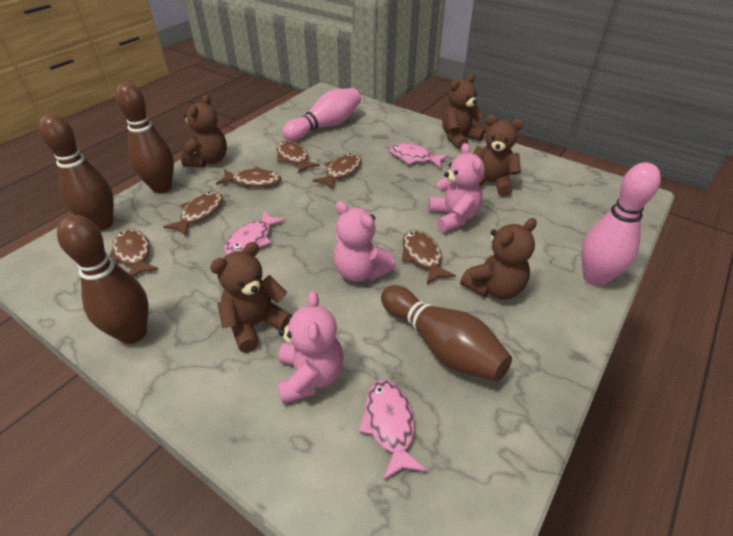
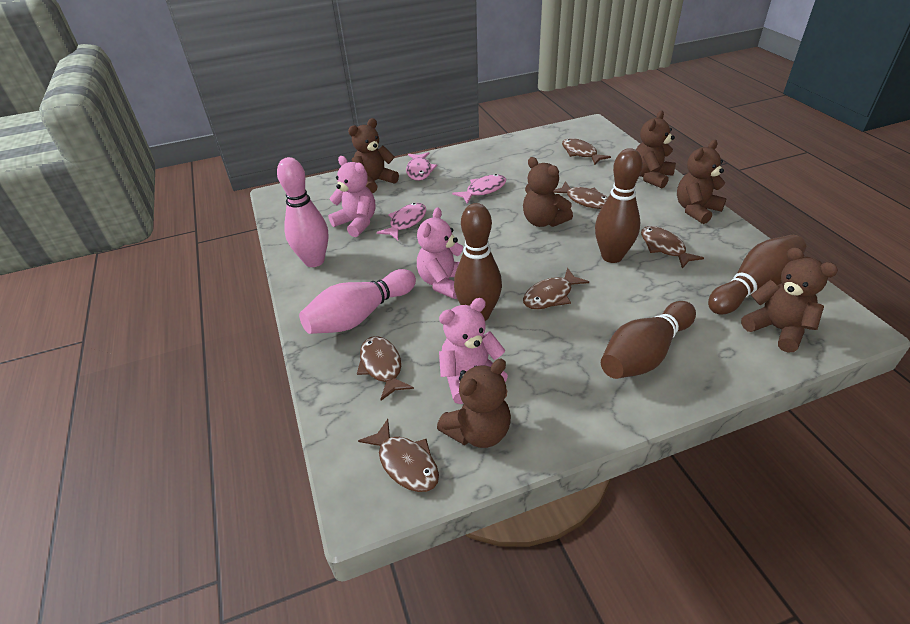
brown teddy bear: 5 -> 6

